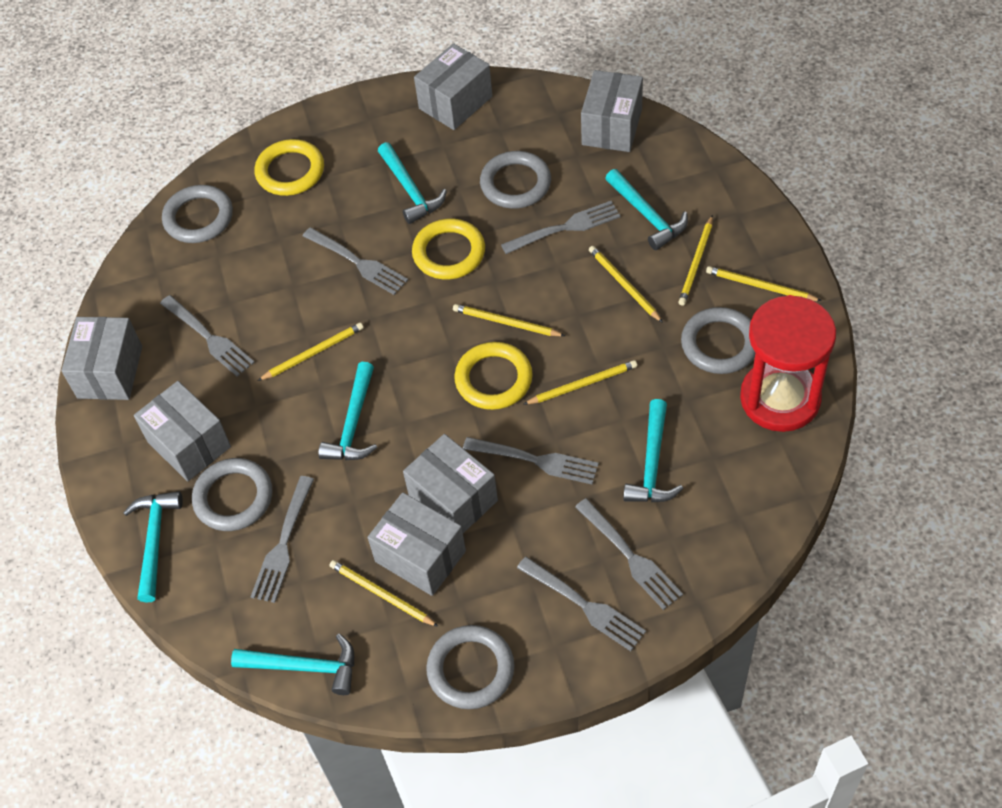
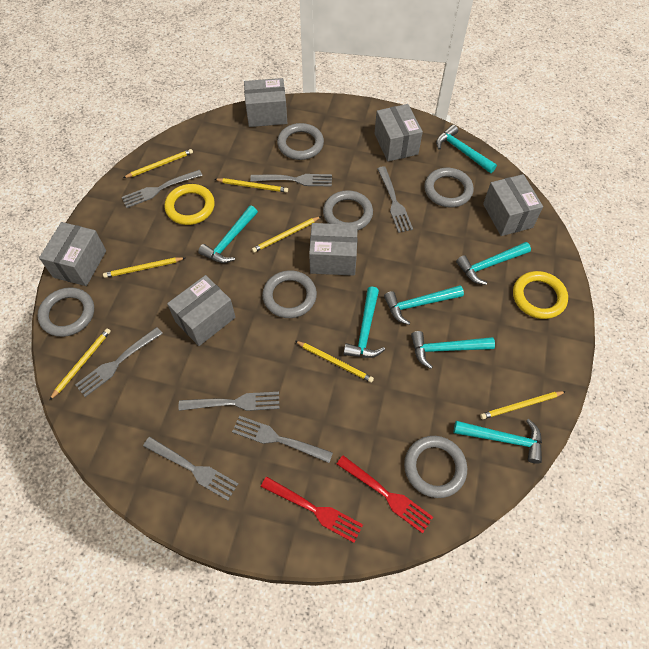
grey ring: 5 -> 6
red fork: 0 -> 2
red hourglass: 1 -> 0
turquoise hammer: 6 -> 7
yellow ring: 3 -> 2

